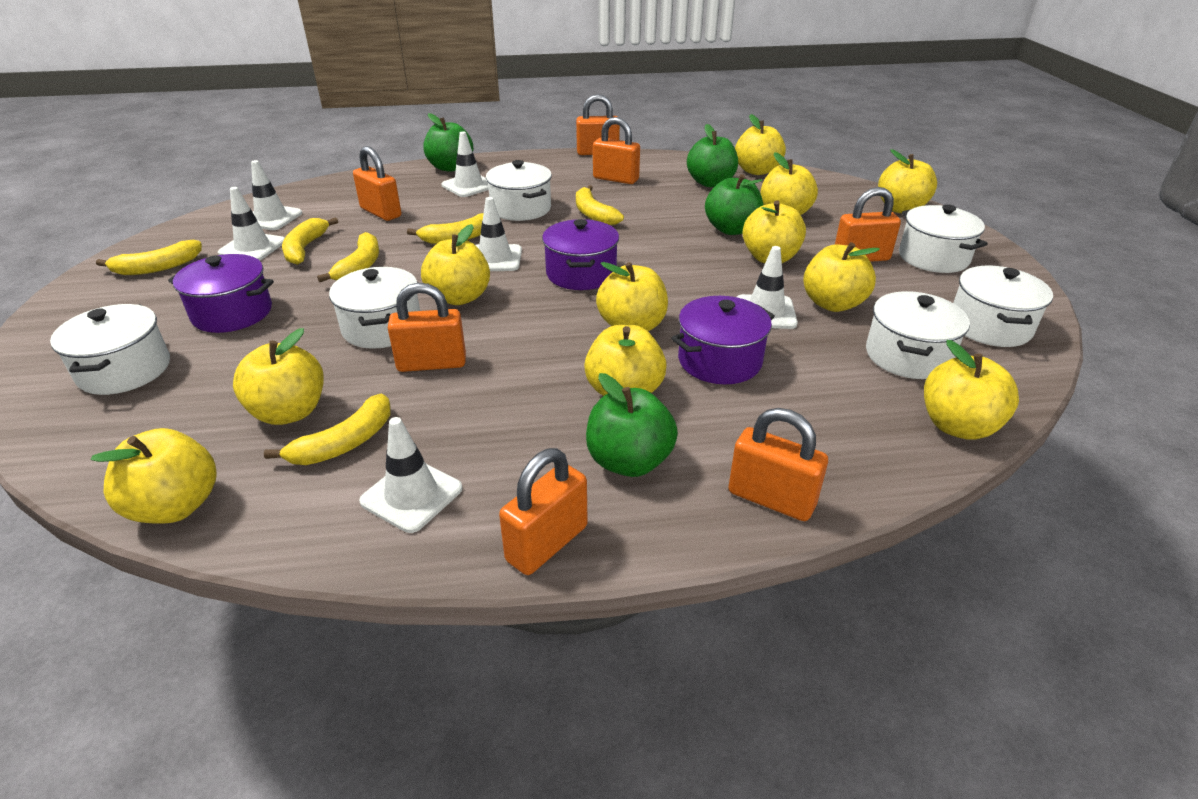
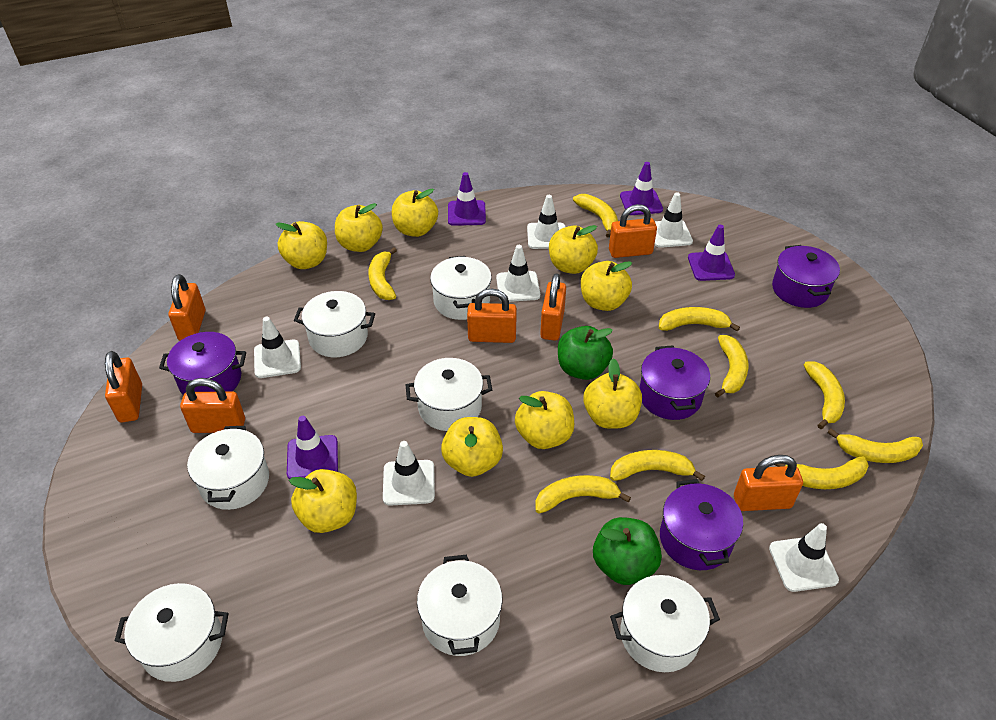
green apple: 4 -> 2
purple pot: 3 -> 4
purple traffic cone: 0 -> 4
white pot: 6 -> 7
yellow apple: 11 -> 9
yellow banana: 6 -> 9

